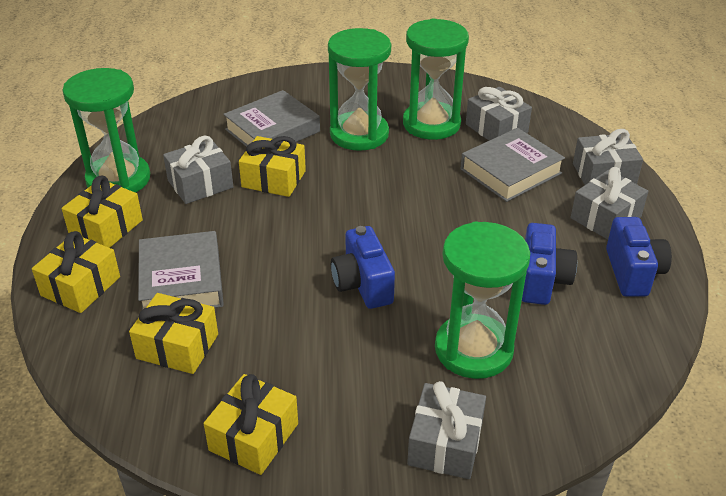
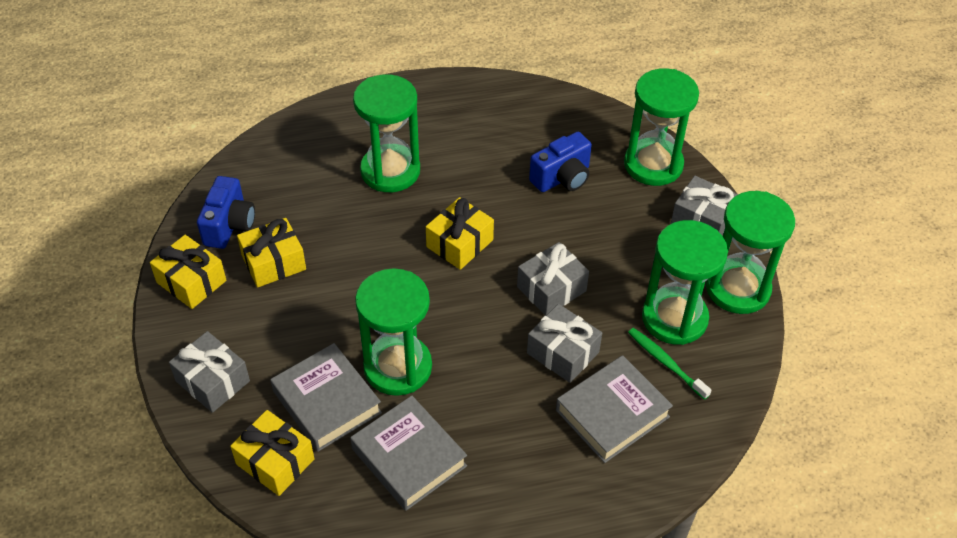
blue camera: 3 -> 2
green hourglass: 4 -> 5
green toothbrush: 0 -> 1
grey gift: 5 -> 4
yellow gift: 5 -> 4

